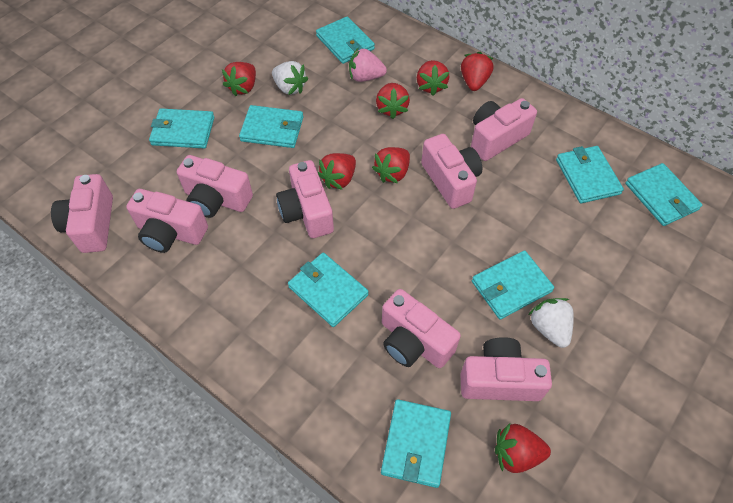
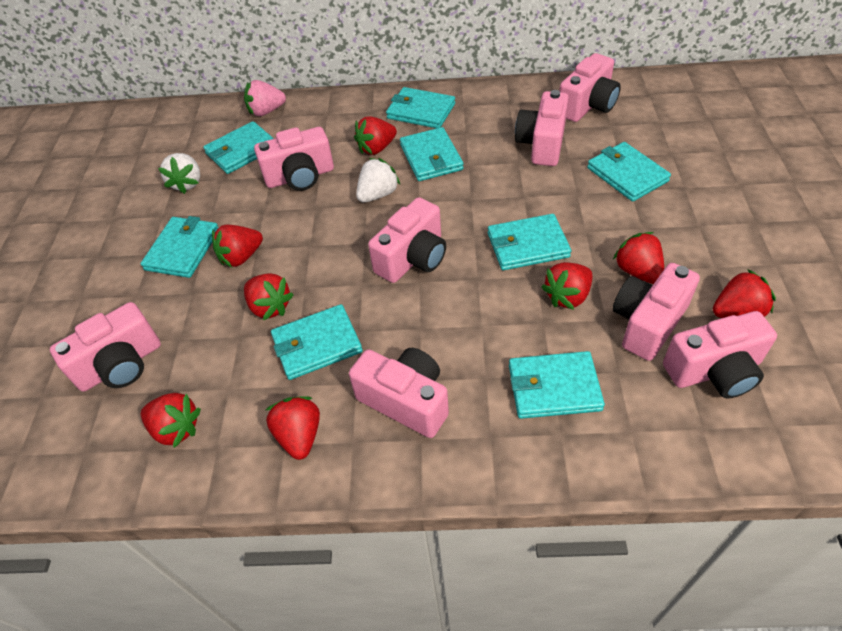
red strawberry: 7 -> 8

